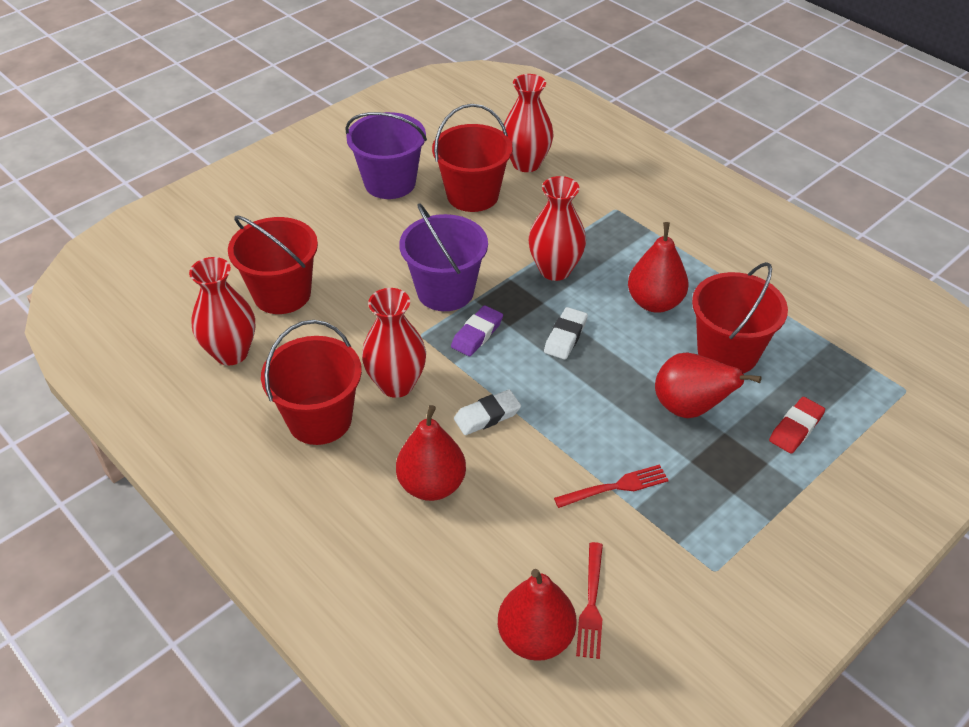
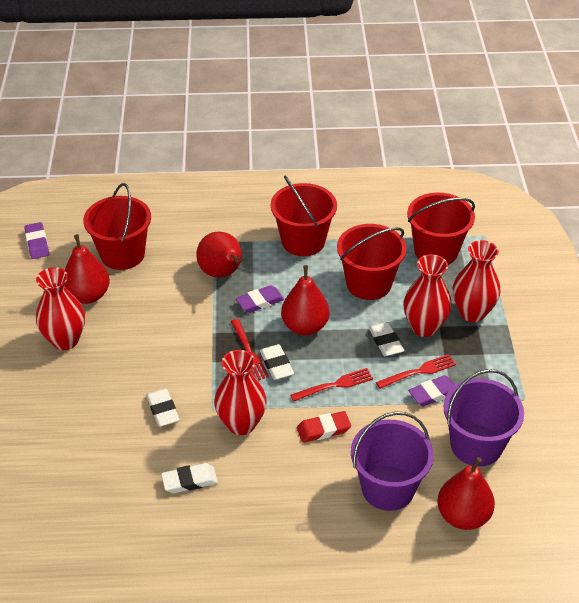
purple eraser: 1 -> 3
red fork: 2 -> 3
white eraser: 2 -> 4

